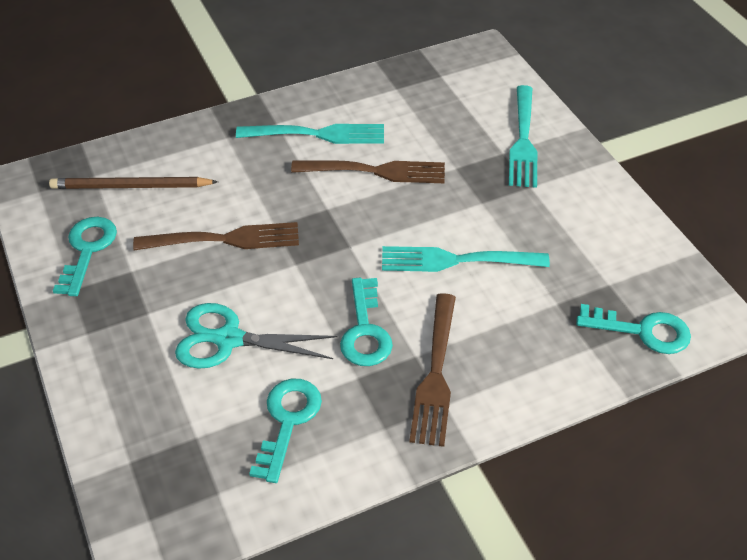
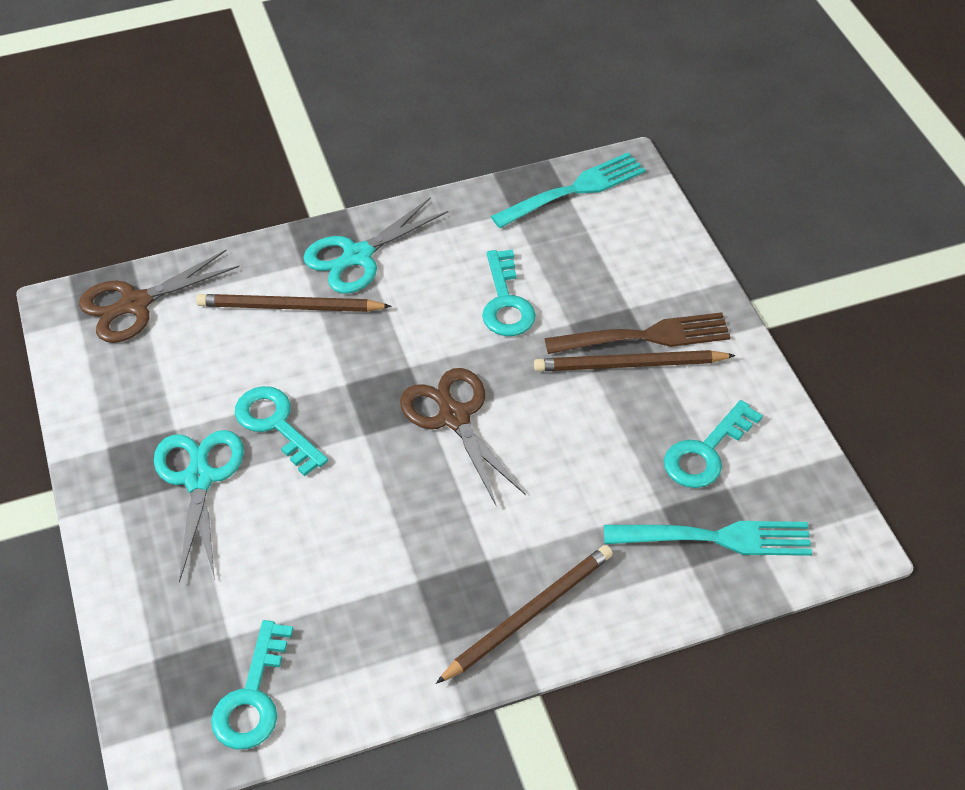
brown fork: 3 -> 1
brown pencil: 1 -> 3
brown scissors: 0 -> 2
turquoise fork: 3 -> 2
turquoise scissors: 1 -> 2

